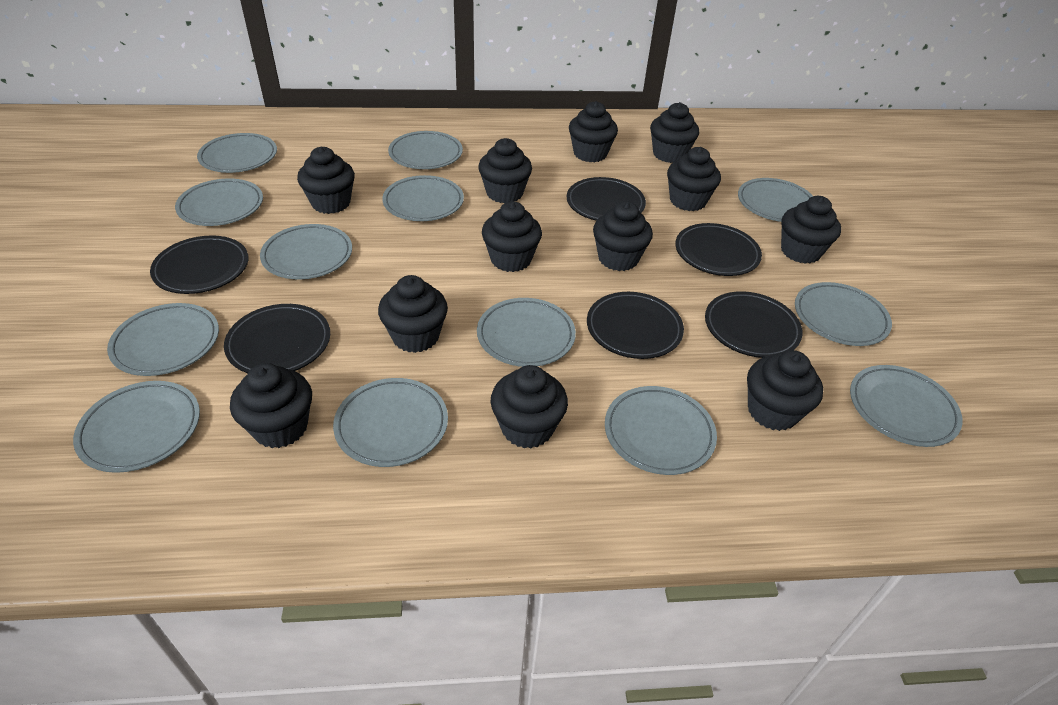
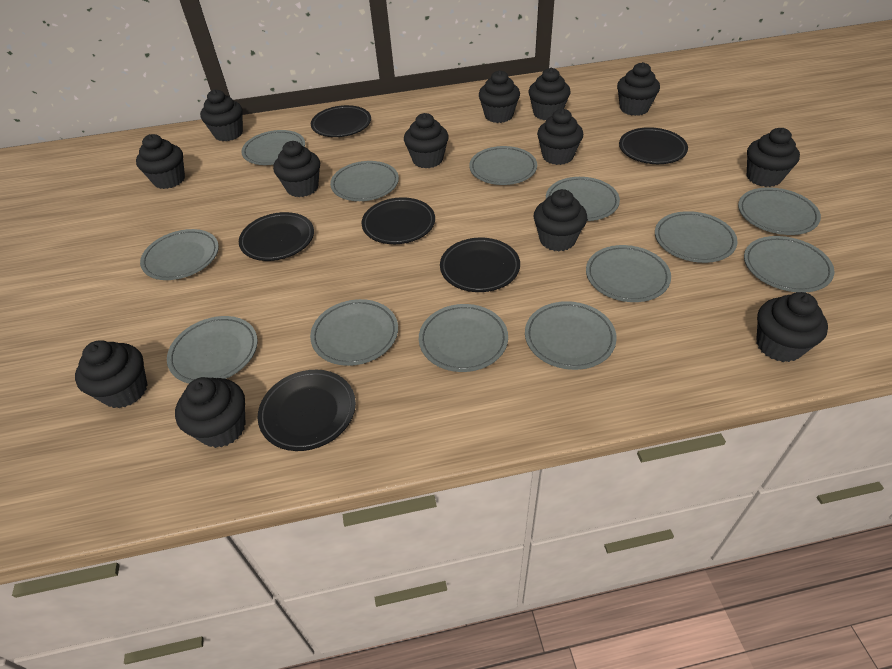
black cupcake: 12 -> 13

